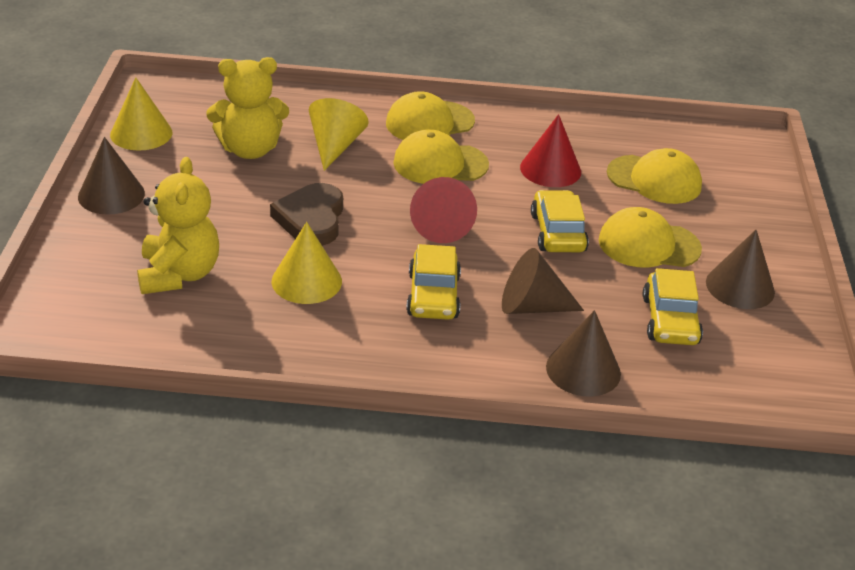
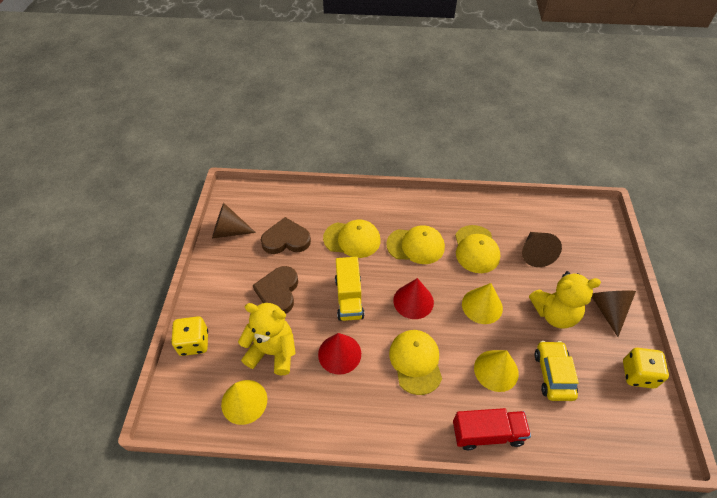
brown cone: 4 -> 3
brown heart: 1 -> 2
red truck: 0 -> 1
yellow car: 3 -> 1
yellow dice: 0 -> 2
yellow truck: 0 -> 1

